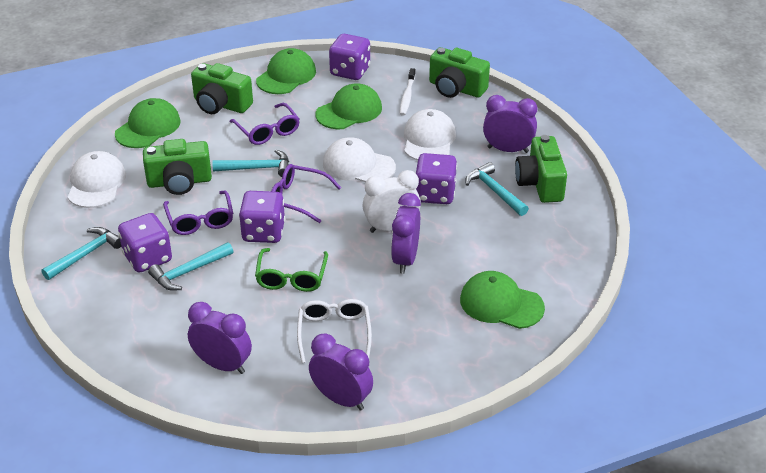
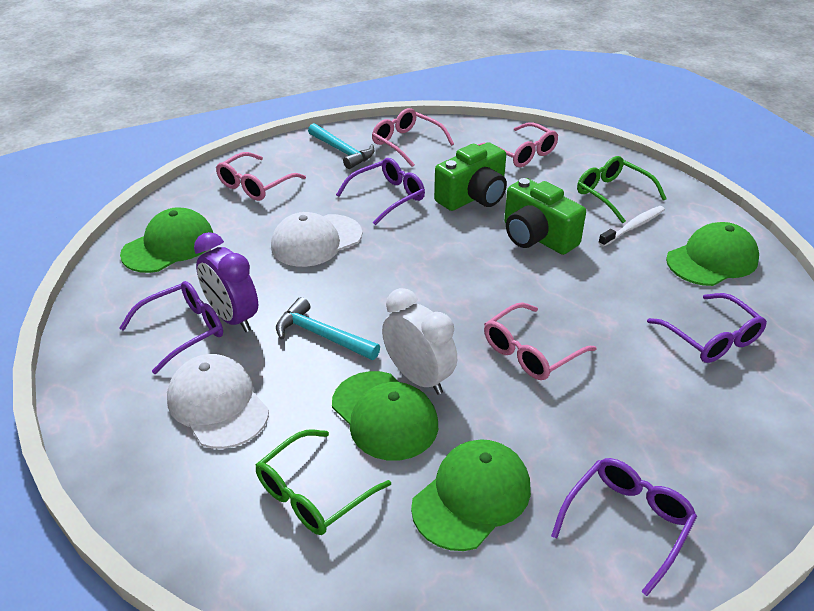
green camera: 4 -> 2
green glasses: 1 -> 2
pink glasses: 0 -> 4
purple clock: 4 -> 1
purple dice: 4 -> 0
purple glasses: 3 -> 4
turquoise hammer: 4 -> 2
white cap: 3 -> 2
white glasses: 1 -> 0

